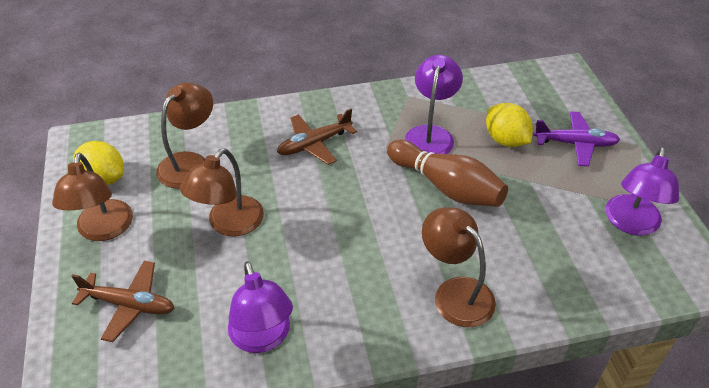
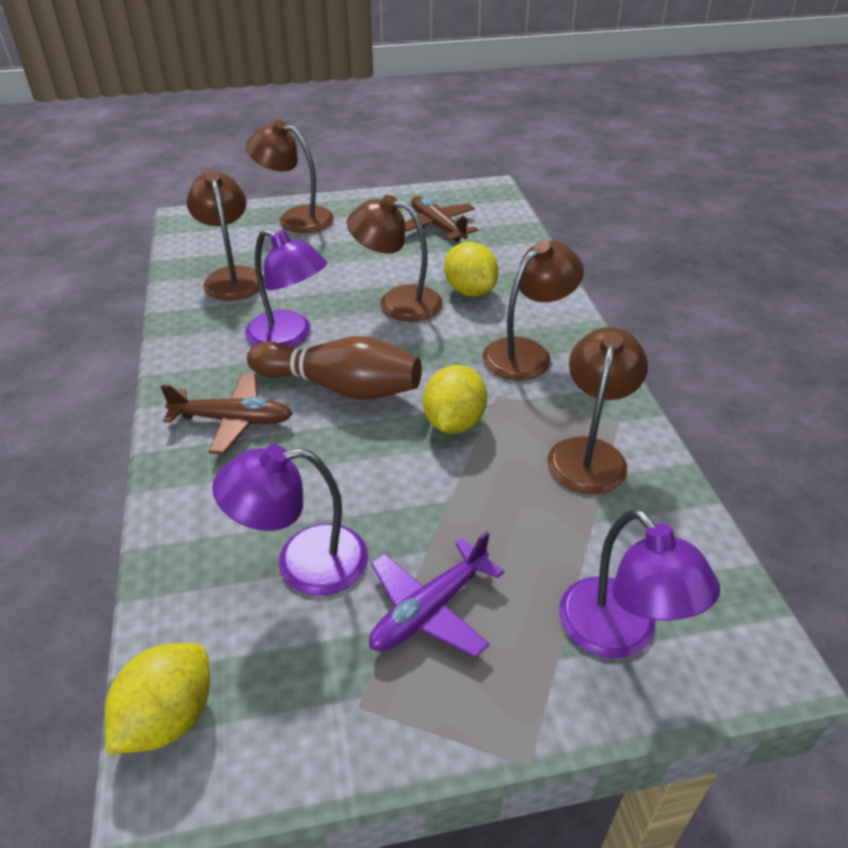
brown lamp: 4 -> 5
yellow lemon: 2 -> 3

